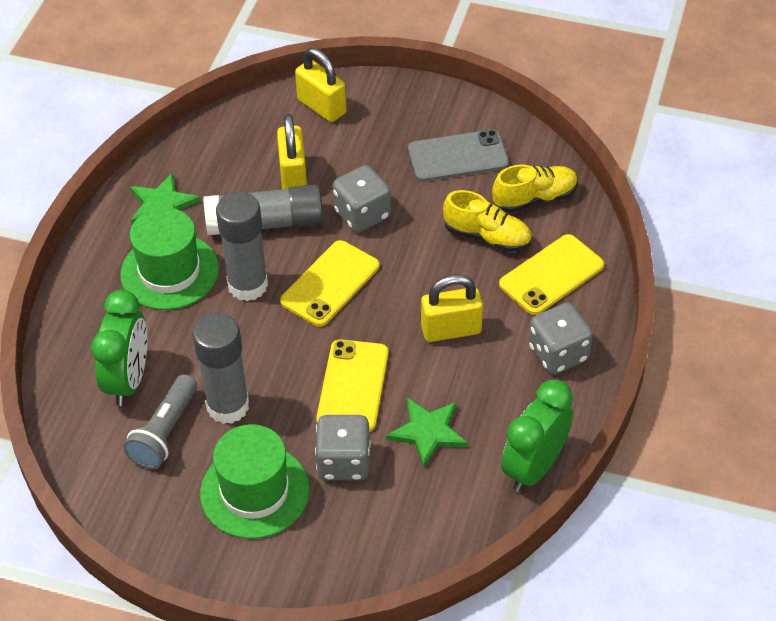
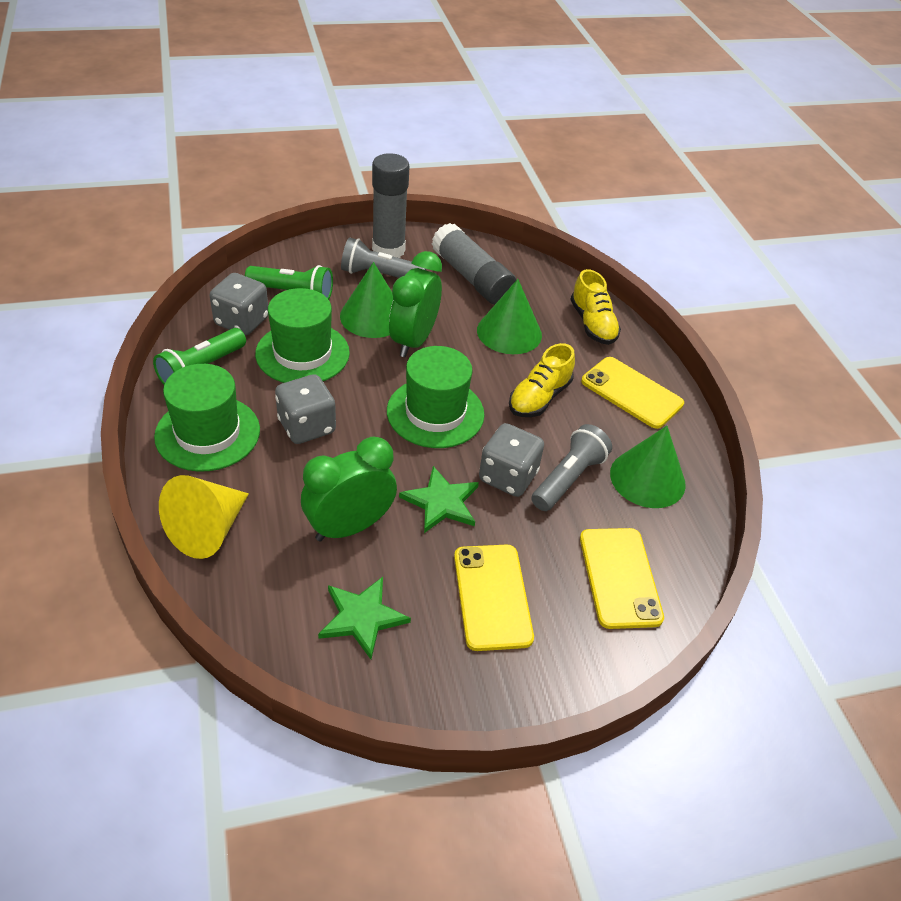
green cone: 0 -> 3
green flashlight: 0 -> 2
green hat: 2 -> 3
grey flashlight: 1 -> 2
grey glue stick: 3 -> 2
grey phone: 1 -> 0
yellow cone: 0 -> 1
yellow padlock: 3 -> 0

